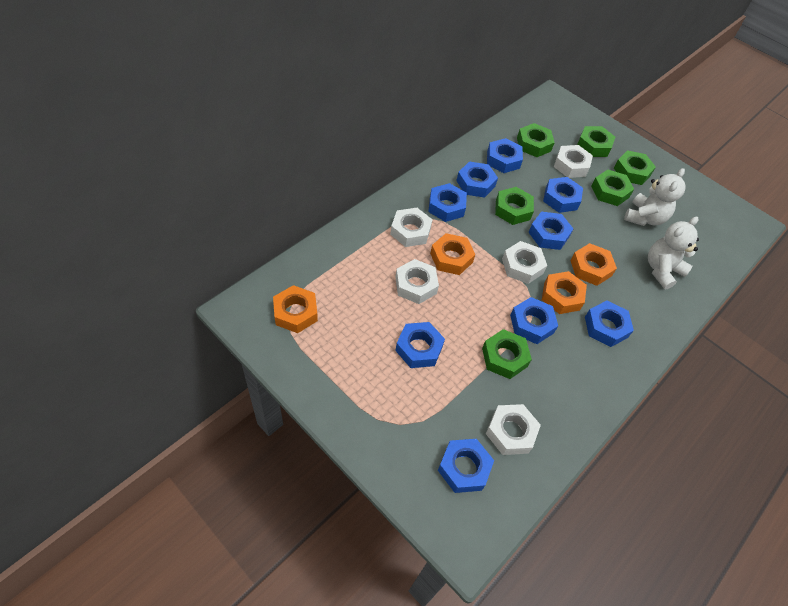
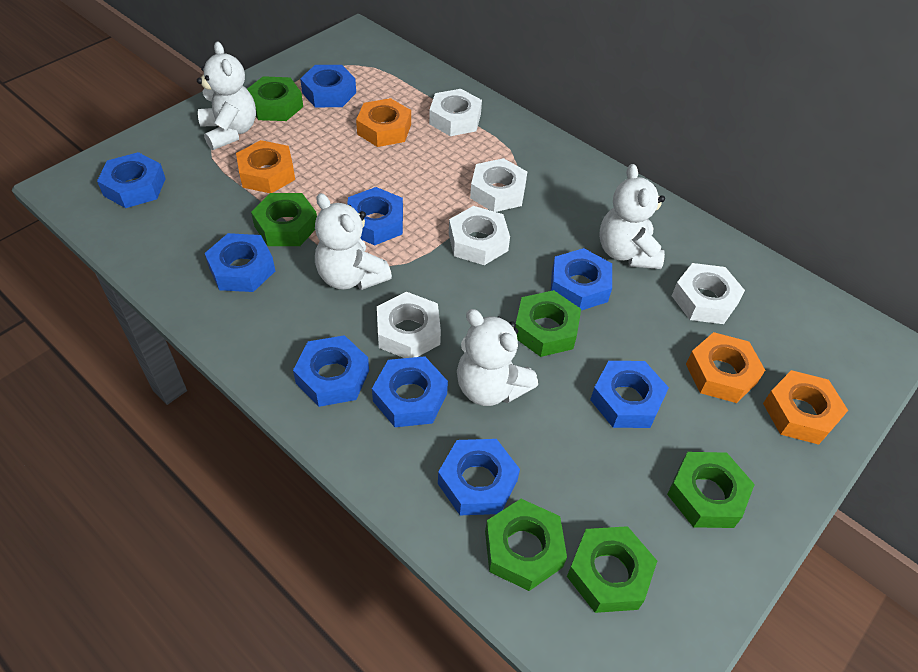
white teddy bear: 2 -> 4

